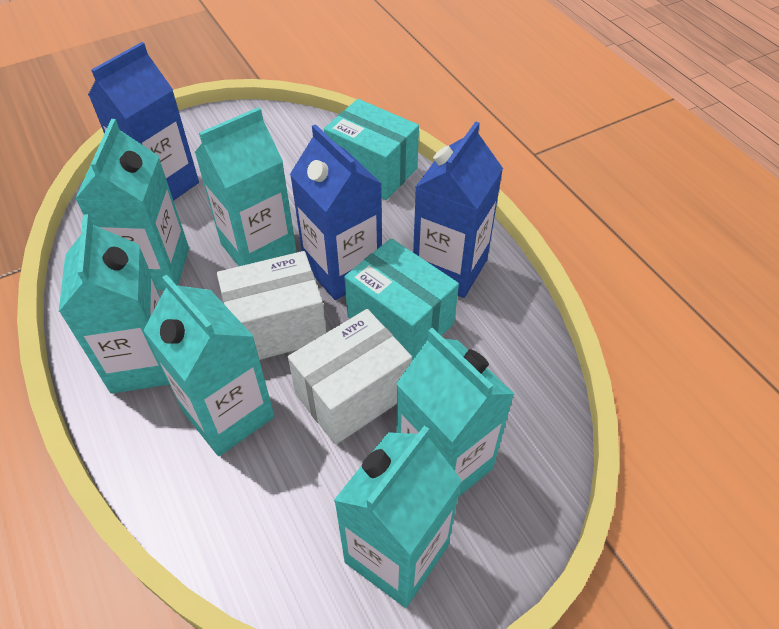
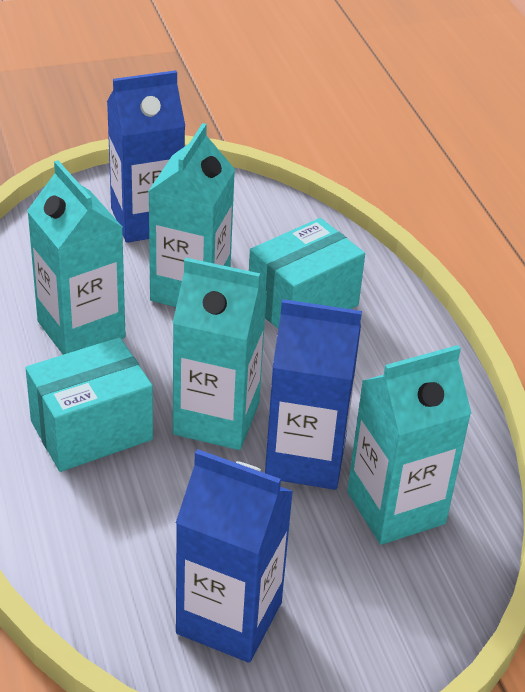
turquoise carton: 6 -> 4
white box: 2 -> 0

